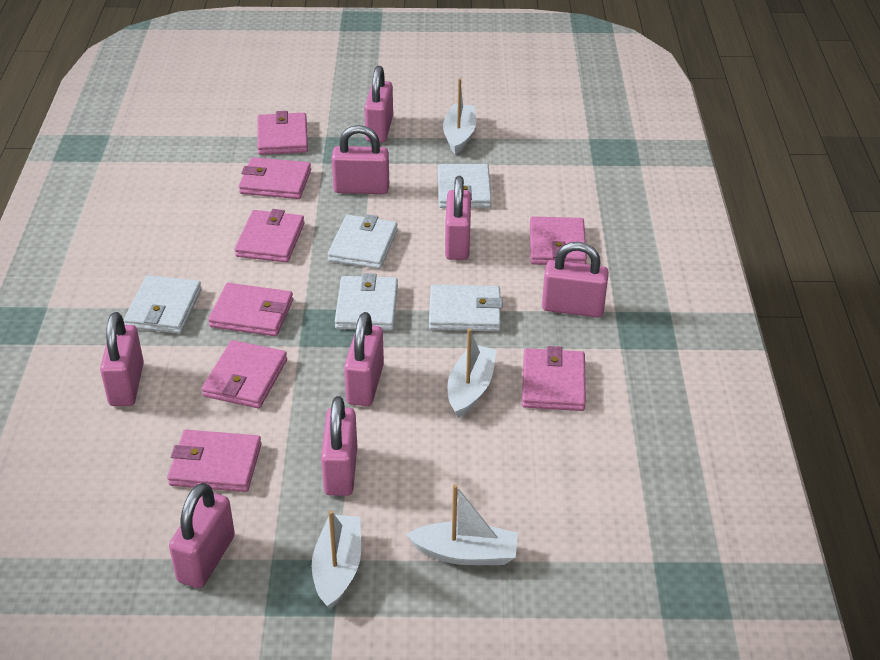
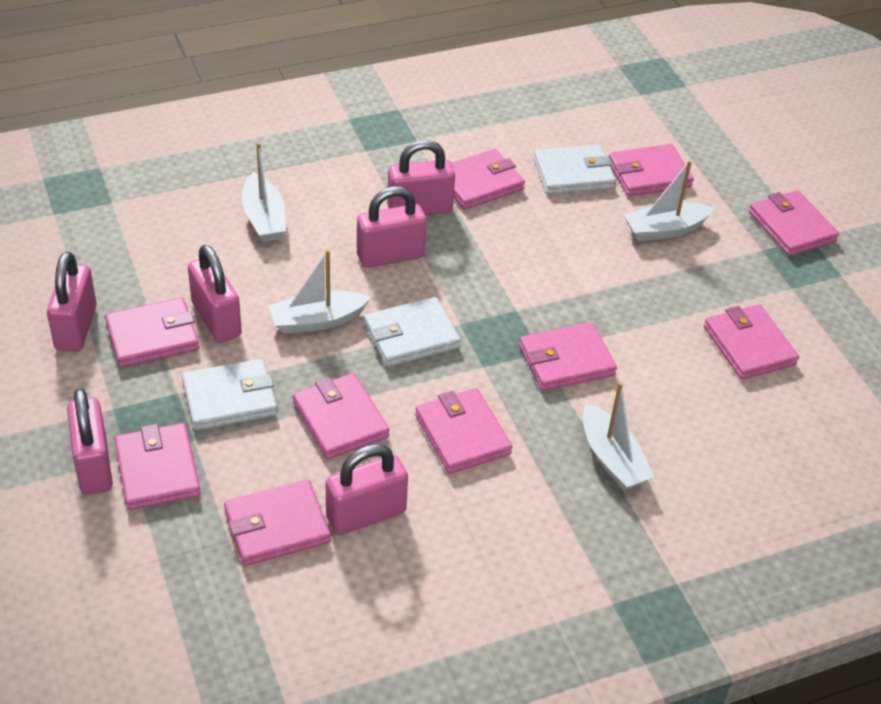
pink padlock: 8 -> 6
pink wallet: 8 -> 10
white wallet: 5 -> 3

